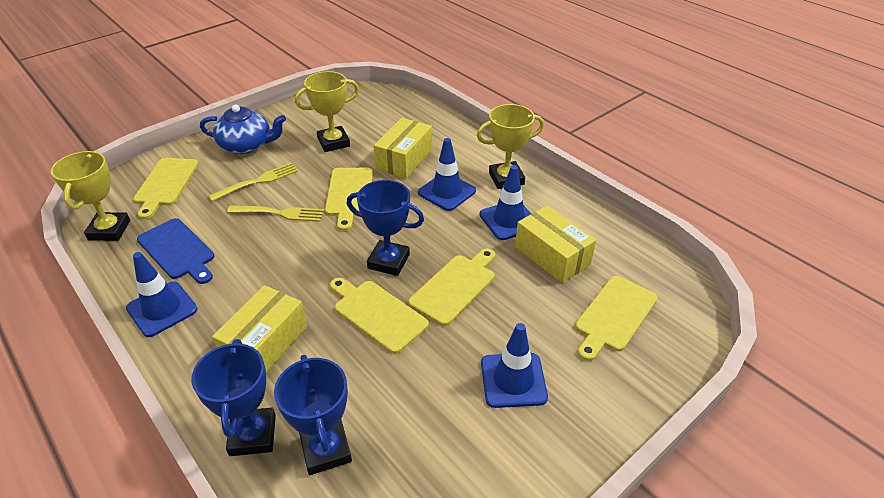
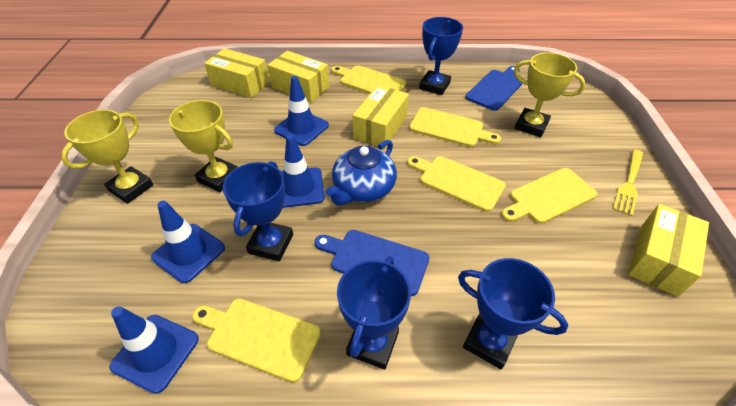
blue cutting board: 1 -> 2
blue trophy: 3 -> 4
yellow box: 3 -> 4
yellow fork: 2 -> 1

